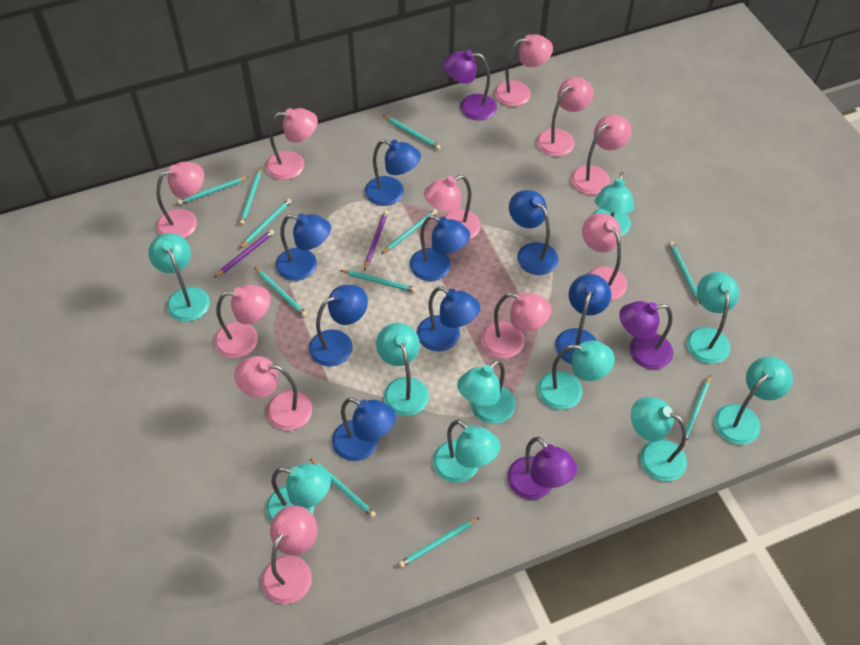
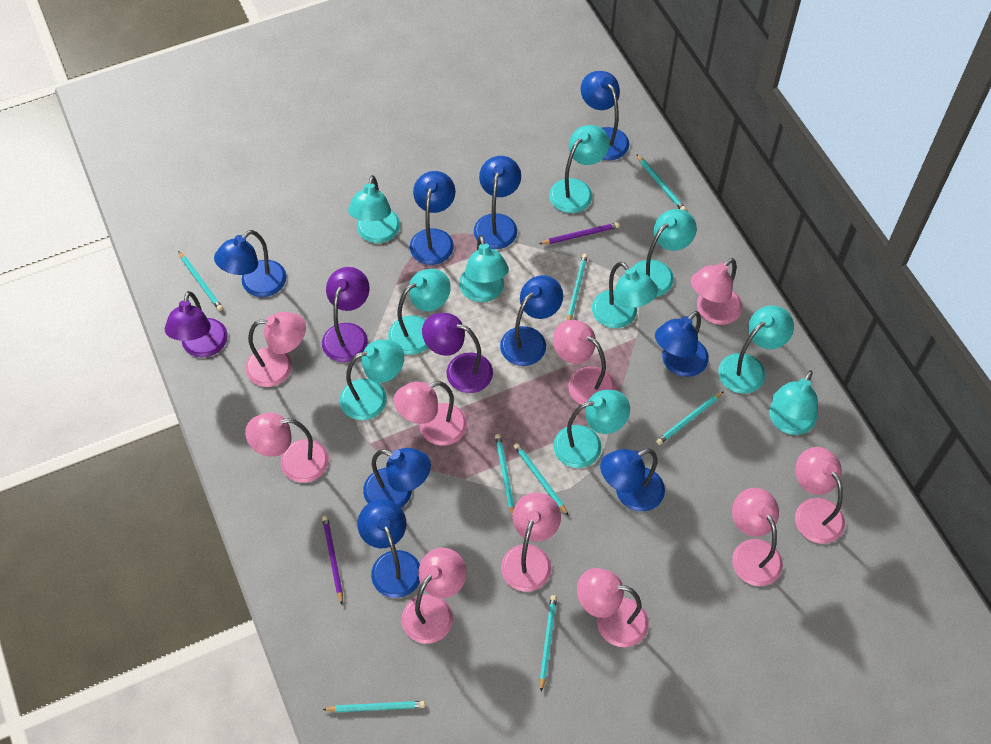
blue lamp: 8 -> 9
pink lamp: 11 -> 10
turquoise pencil: 11 -> 8

